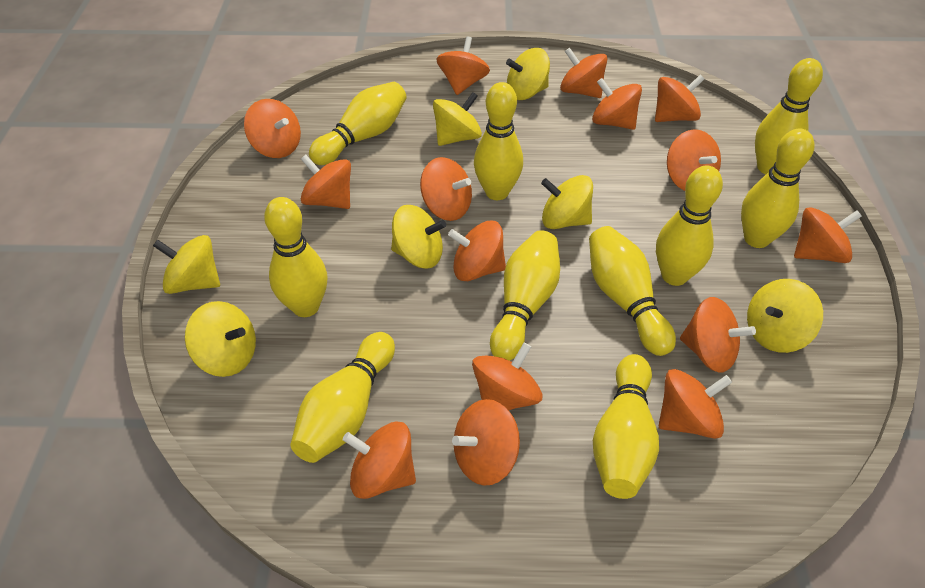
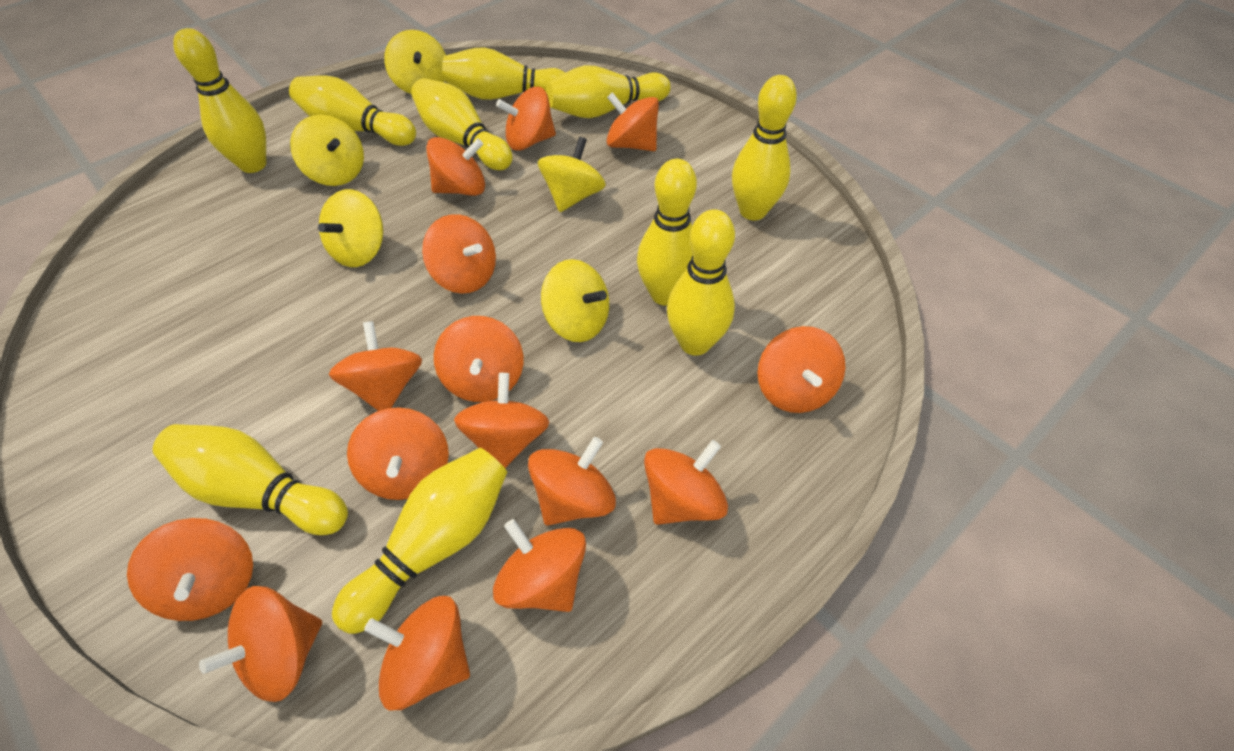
yellow spinning top: 7 -> 5

